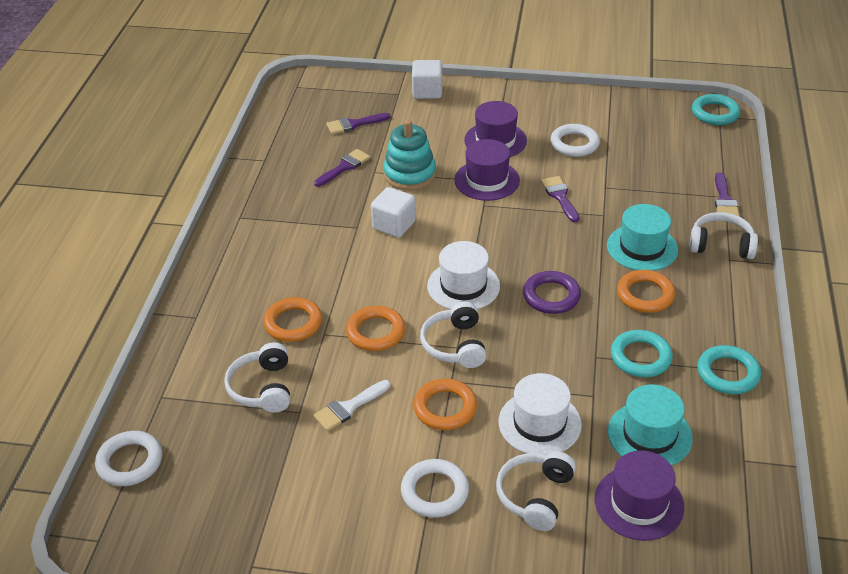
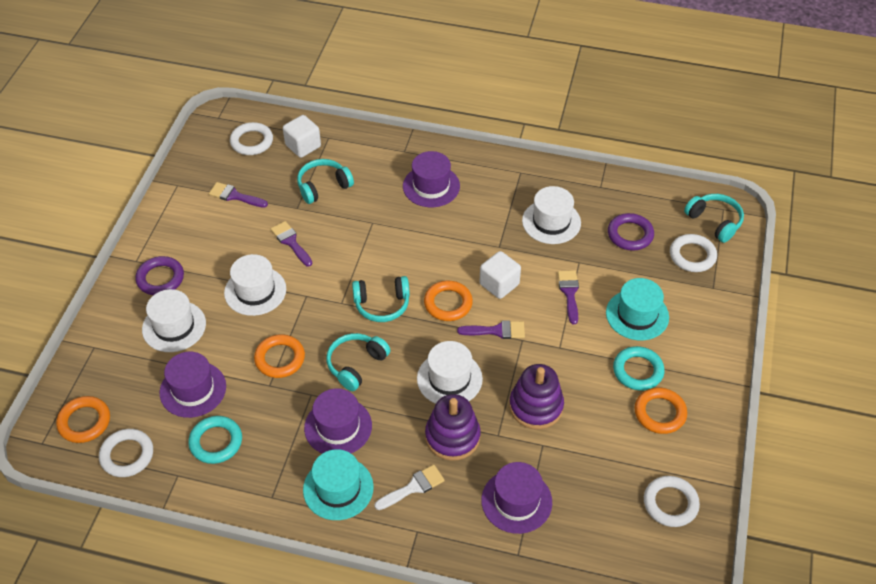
purple hat: 3 -> 4
purple ring: 1 -> 2
purple stacking toy: 0 -> 2
turquoise headphones: 0 -> 4
turquoise ring: 3 -> 2
turquoise stacking toy: 1 -> 0
white hat: 2 -> 4
white headphones: 4 -> 0
white ring: 3 -> 4

